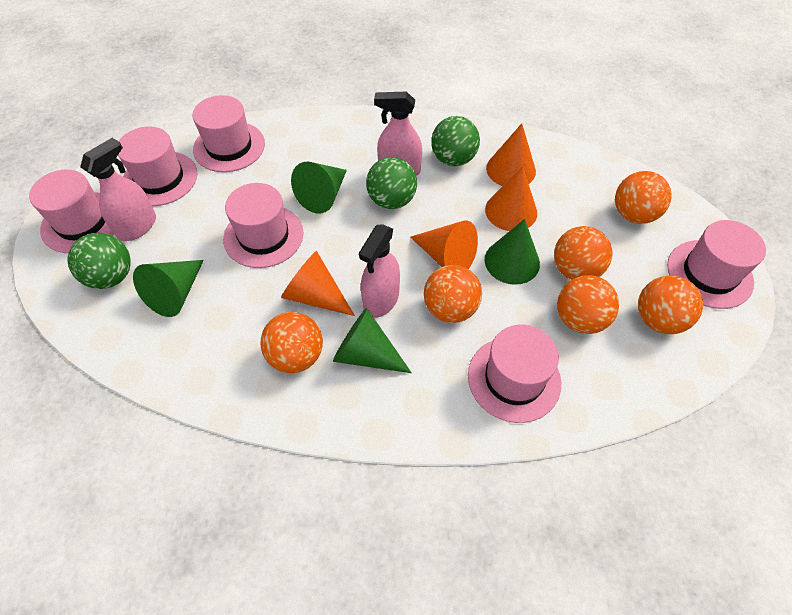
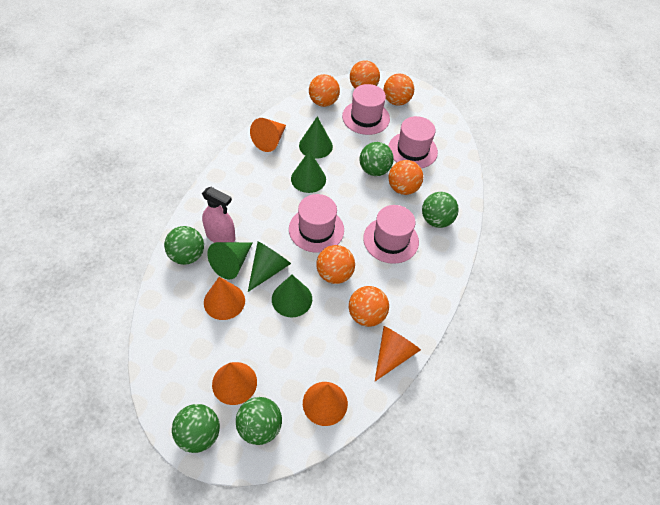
green ball: 3 -> 5
green cone: 4 -> 5
orange cone: 4 -> 5
pink hat: 6 -> 4
pink spray bottle: 3 -> 1

